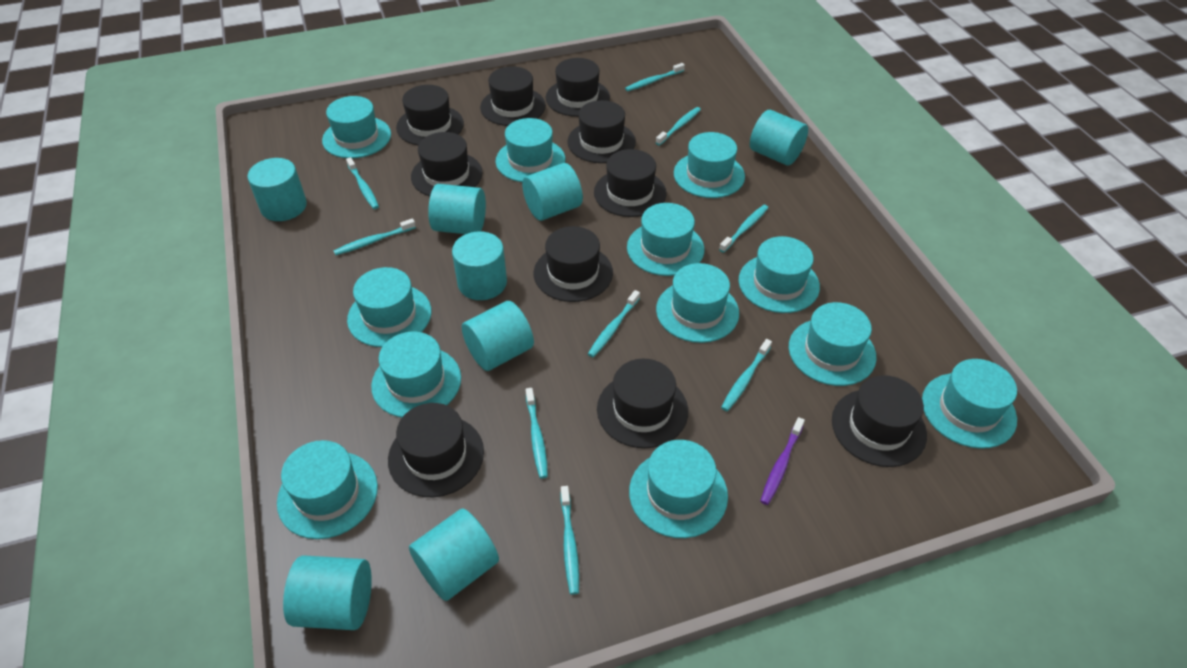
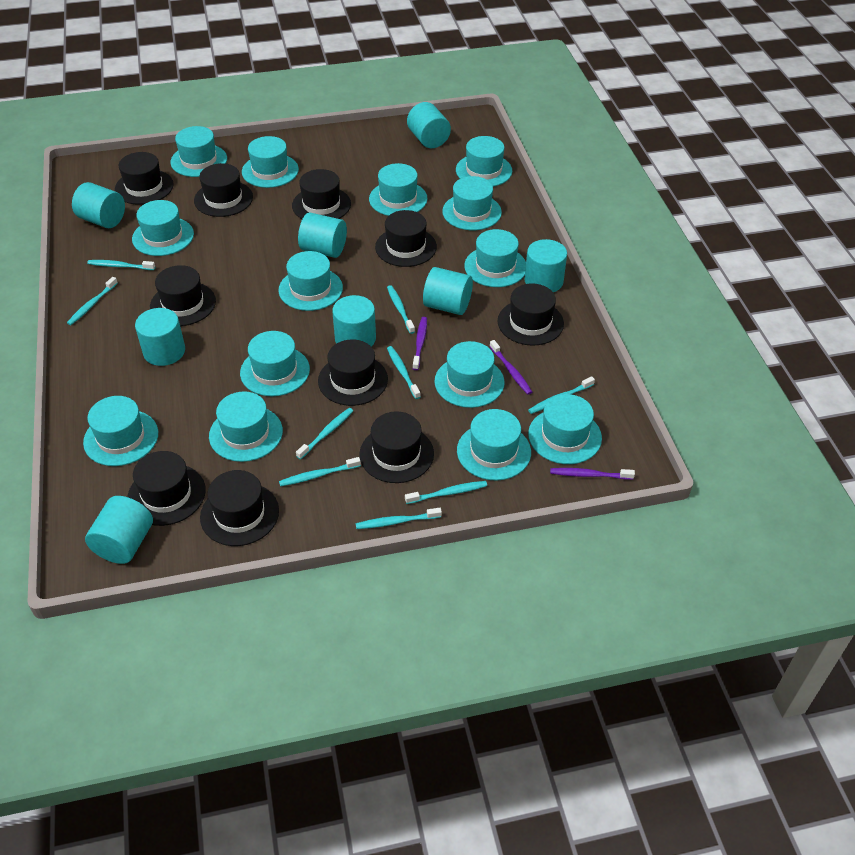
purple toothbrush: 1 -> 3
turquoise hat: 12 -> 14

